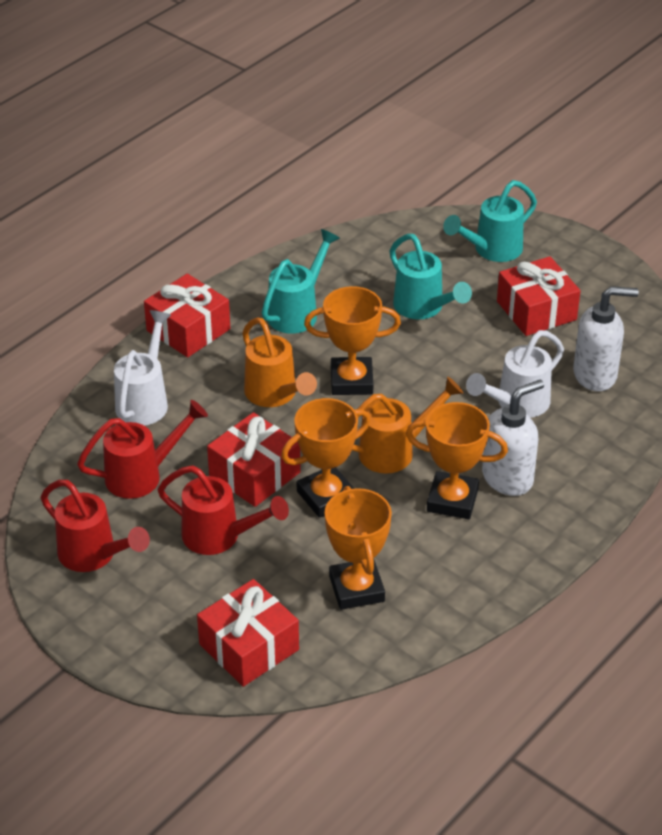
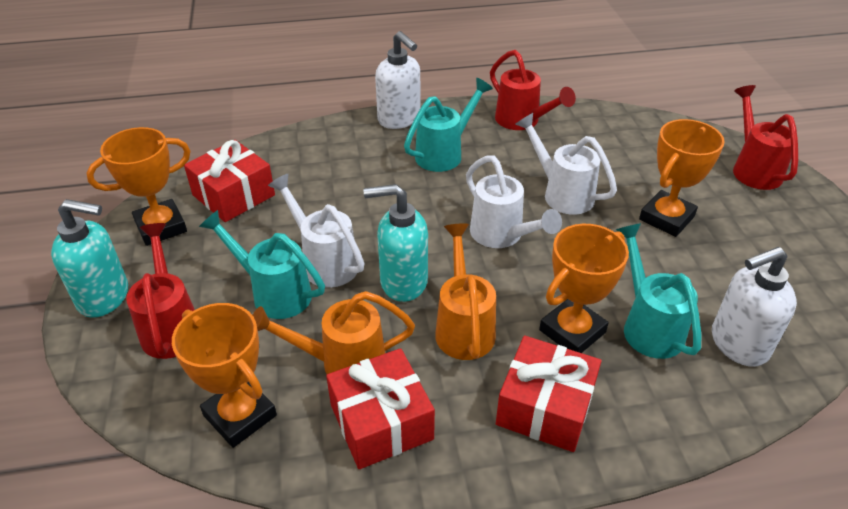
red gift: 4 -> 3
turquoise soap dispenser: 0 -> 2
white watering can: 2 -> 3

